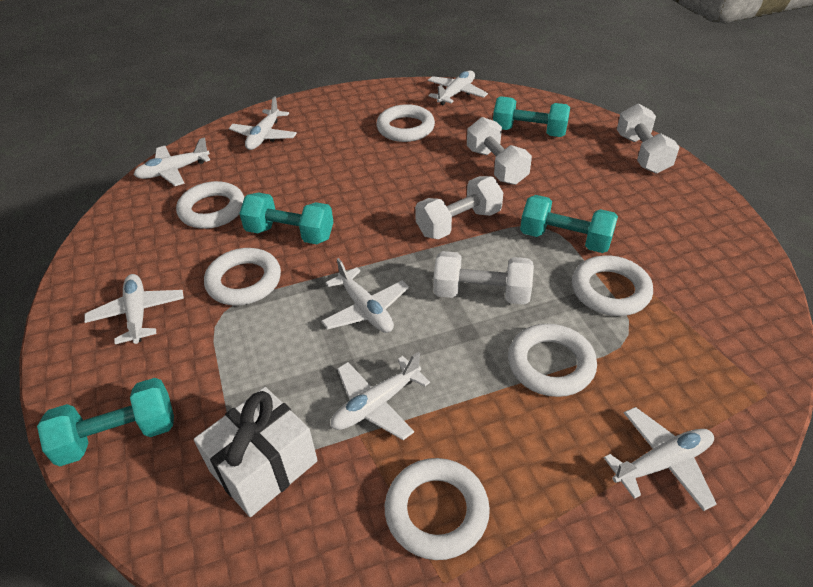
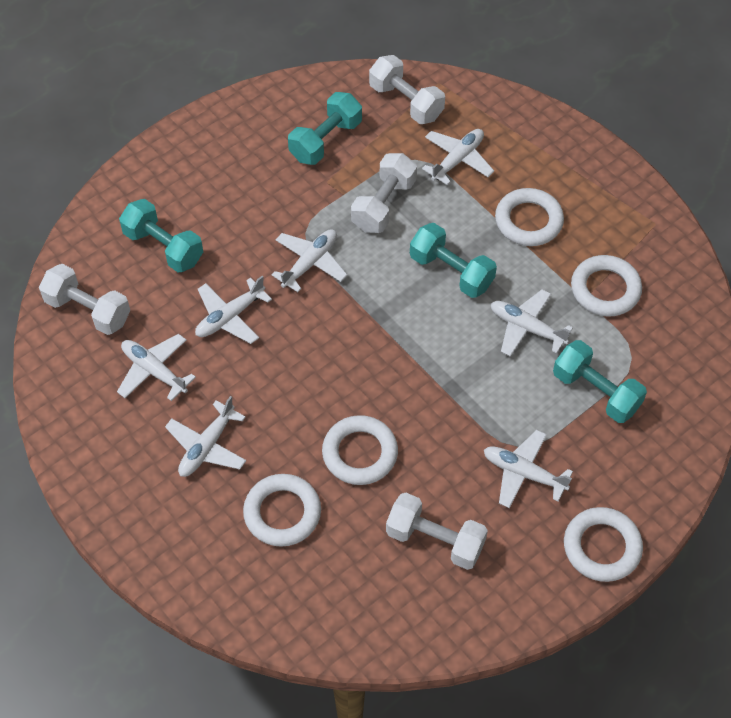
white gift: 1 -> 0
white ring: 6 -> 5

